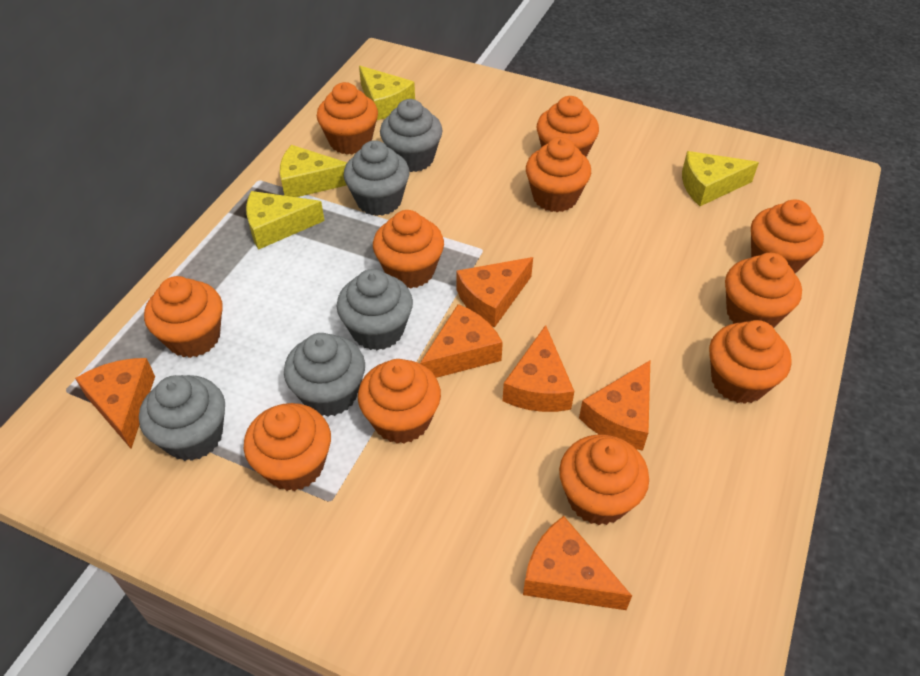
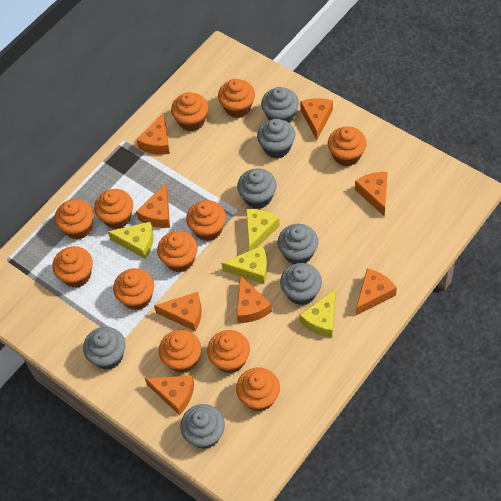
grey cupcake: 5 -> 7
orange cheese: 6 -> 8
orange cupcake: 11 -> 12

